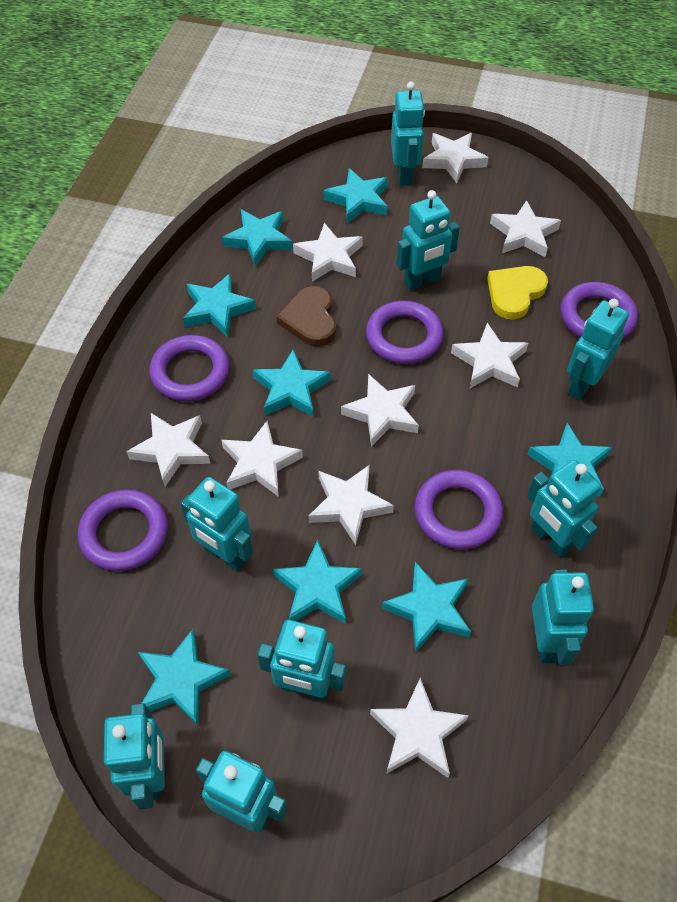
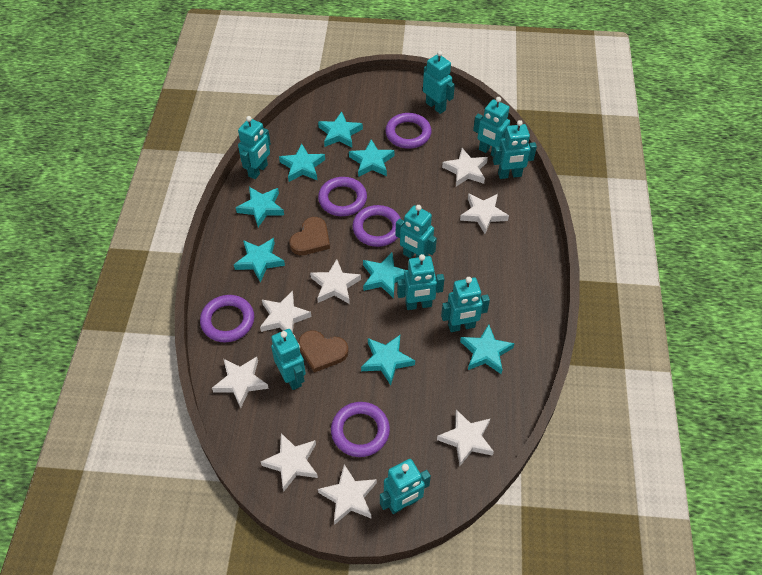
brown heart: 1 -> 2
white star: 9 -> 8
yellow heart: 1 -> 0

